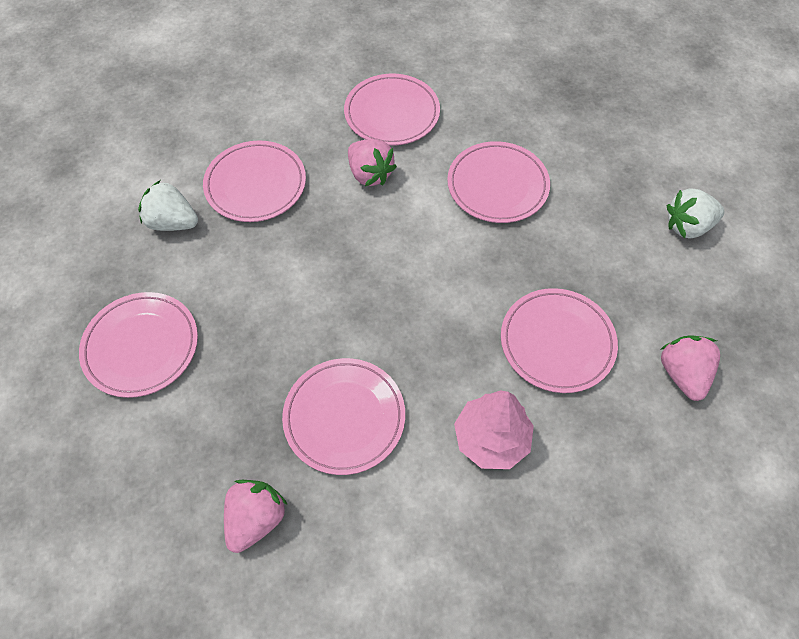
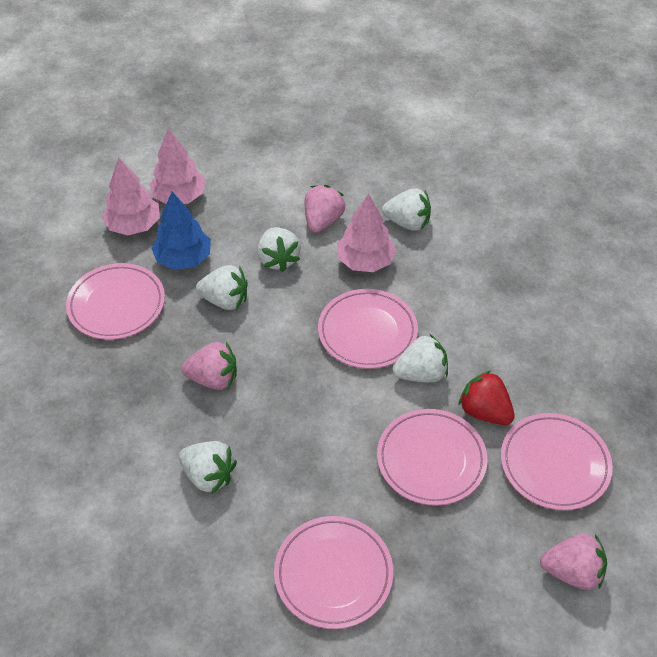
blue tree: 0 -> 1
pink plate: 6 -> 5
pink tree: 1 -> 3
red strawberry: 0 -> 1
white strawberry: 2 -> 5

